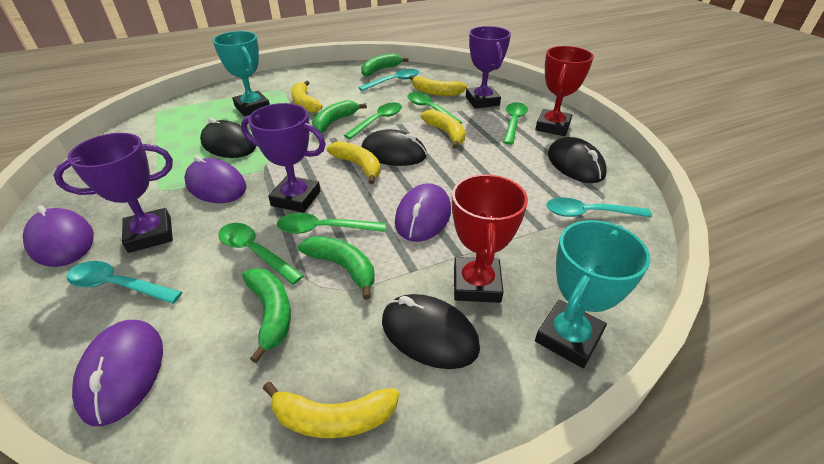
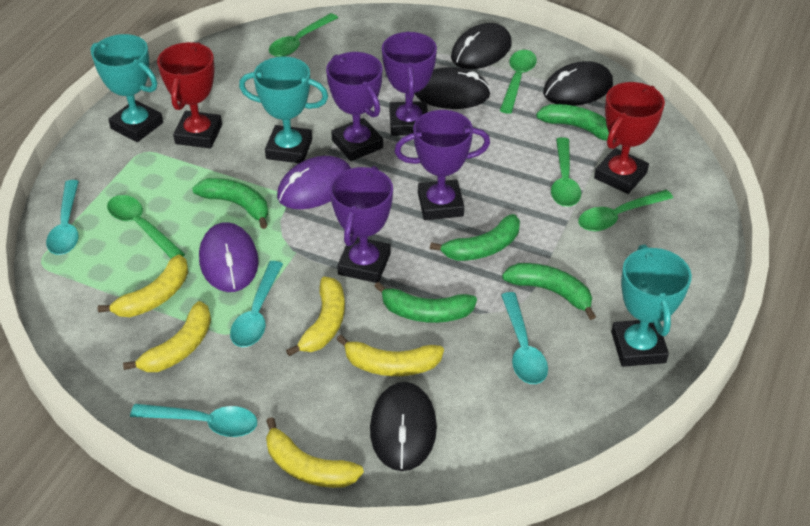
green banana: 4 -> 5
purple mouse: 4 -> 2
purple trophy: 3 -> 4
turquoise spoon: 3 -> 4
turquoise trophy: 2 -> 3

